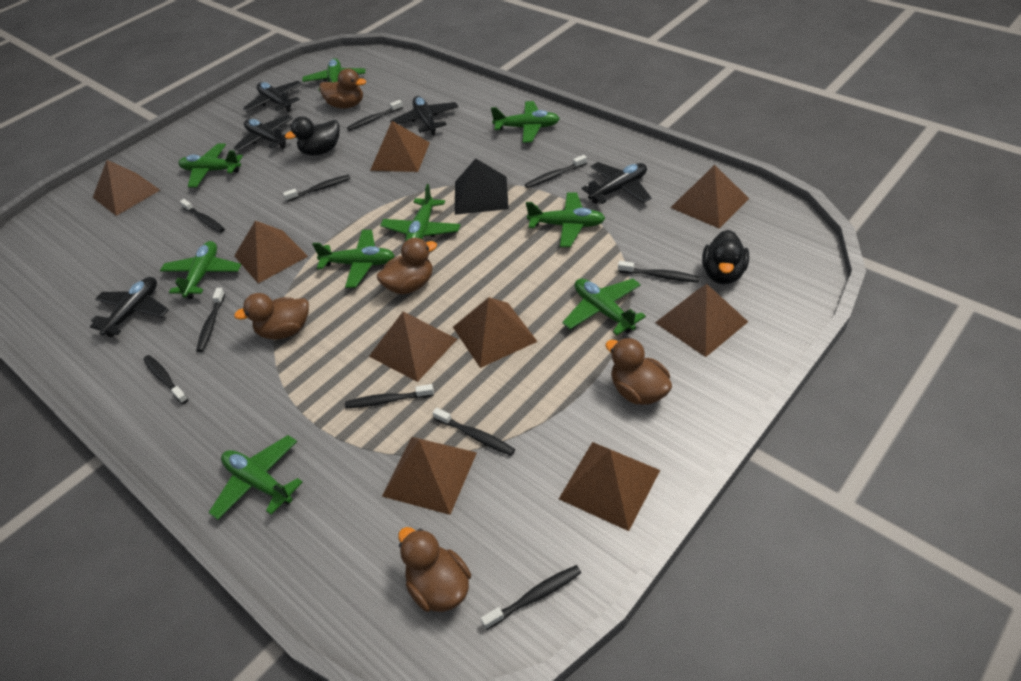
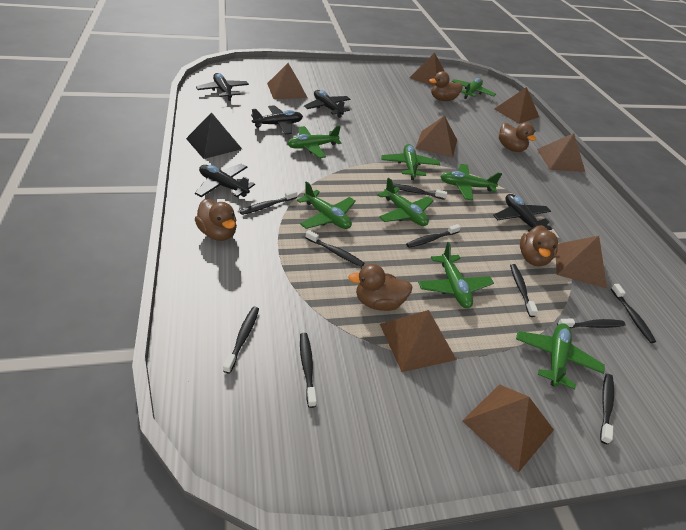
black duck: 2 -> 0
brown pyramid: 9 -> 8
green plane: 9 -> 8

